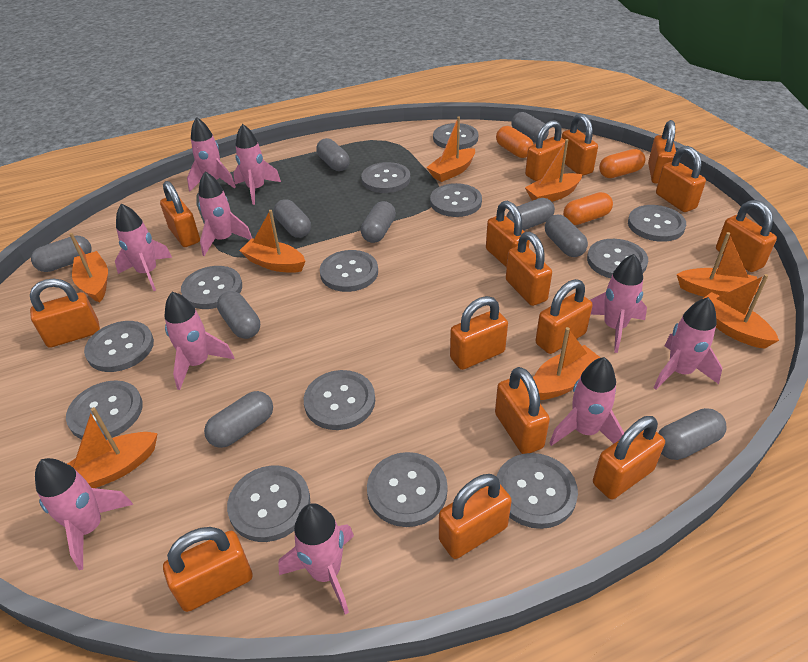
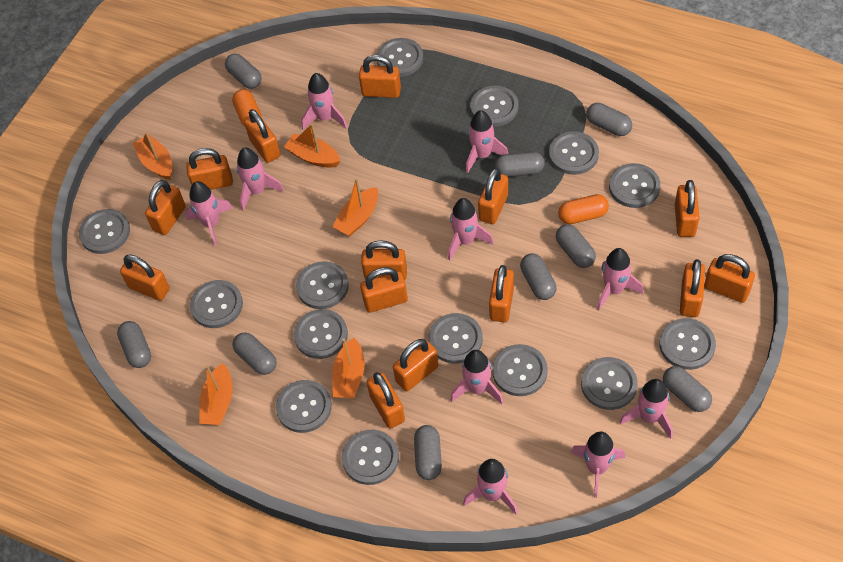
grey button: 13 -> 14
grey capsule: 10 -> 9
orange boat: 8 -> 5
orange capsule: 3 -> 2
orange padlock: 15 -> 14

